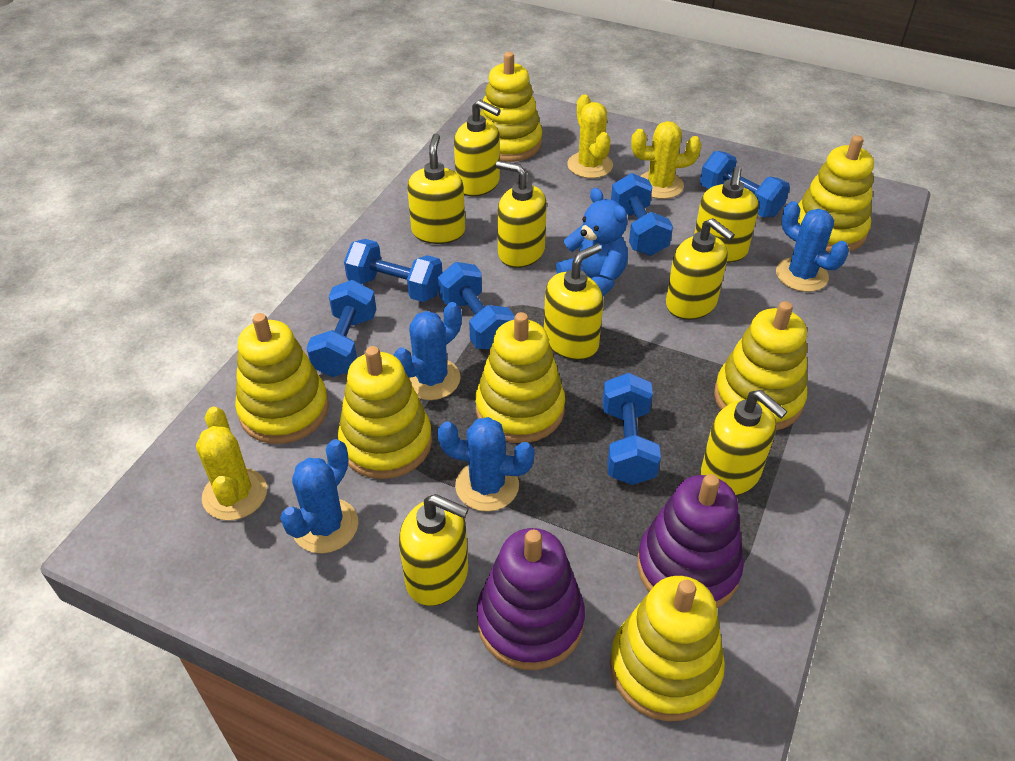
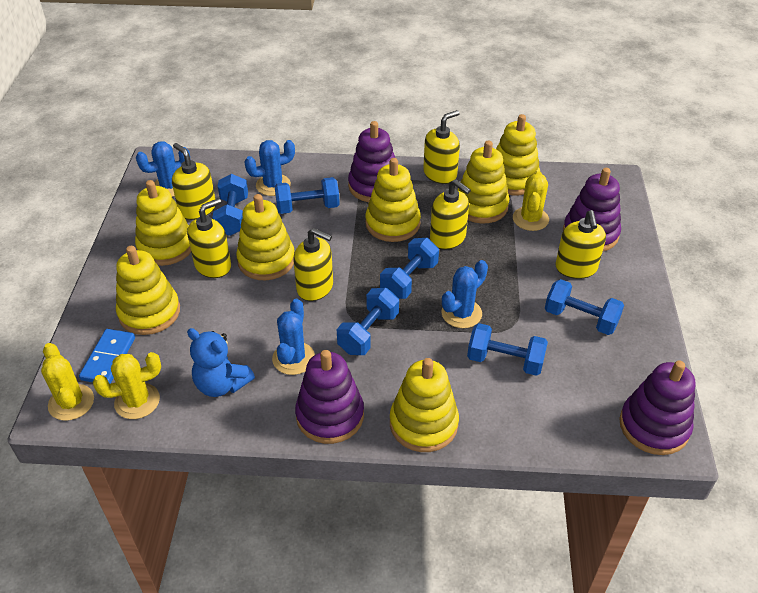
blue domino: 0 -> 1
purple stacking toy: 2 -> 4
yellow soap dispenser: 8 -> 6

